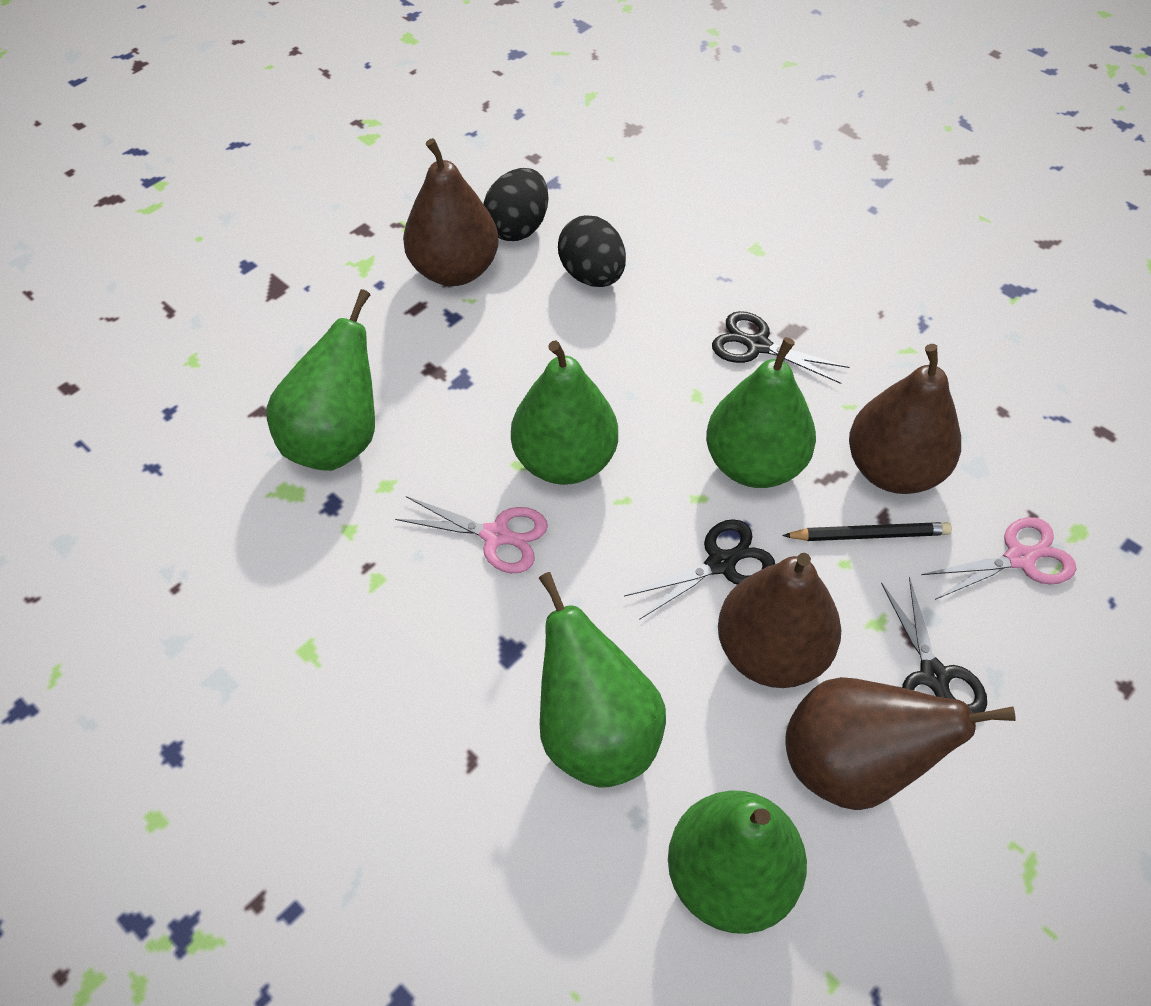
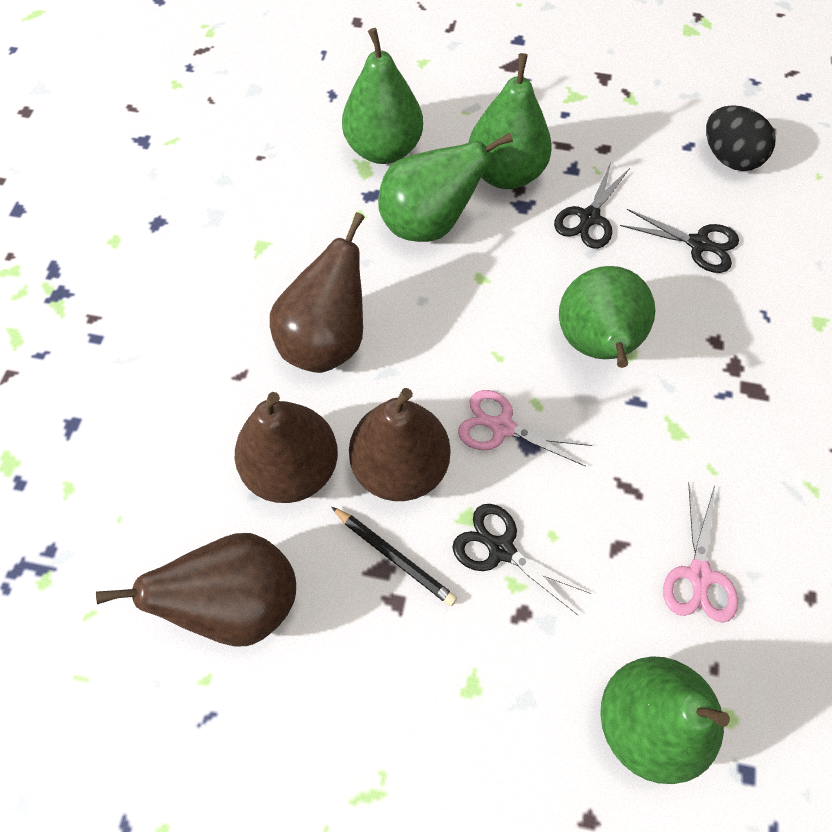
black egg: 2 -> 1

